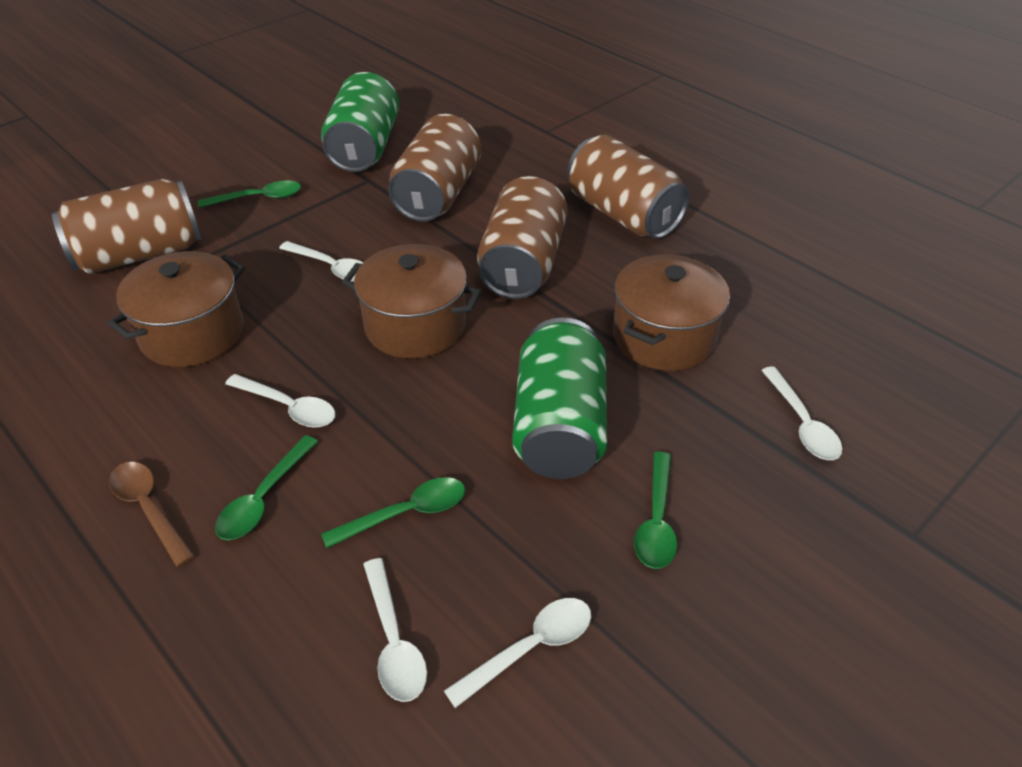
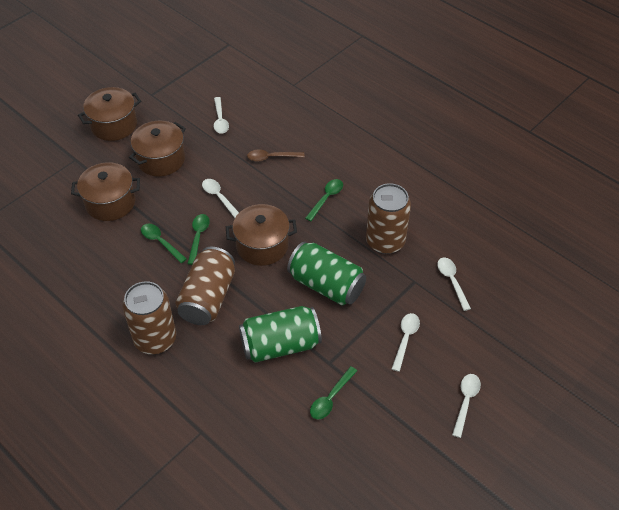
brown can: 4 -> 3
brown pot: 3 -> 4

